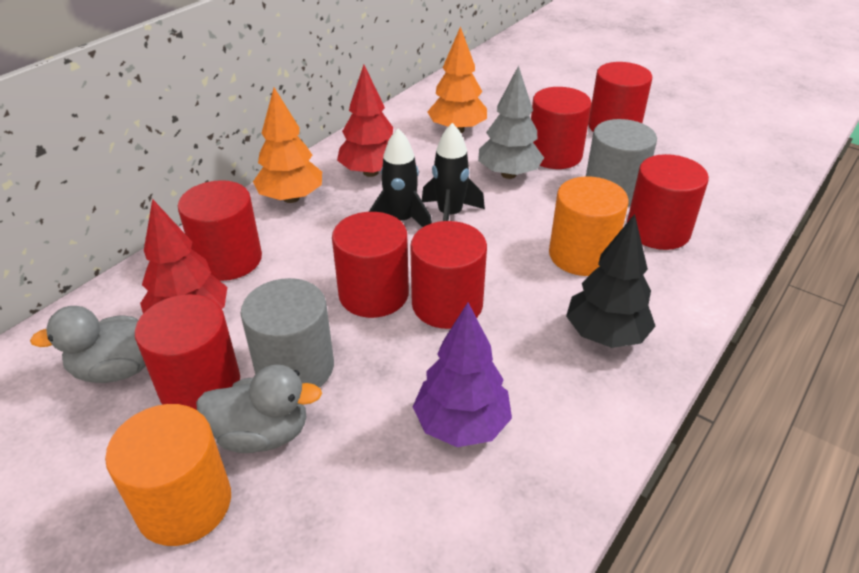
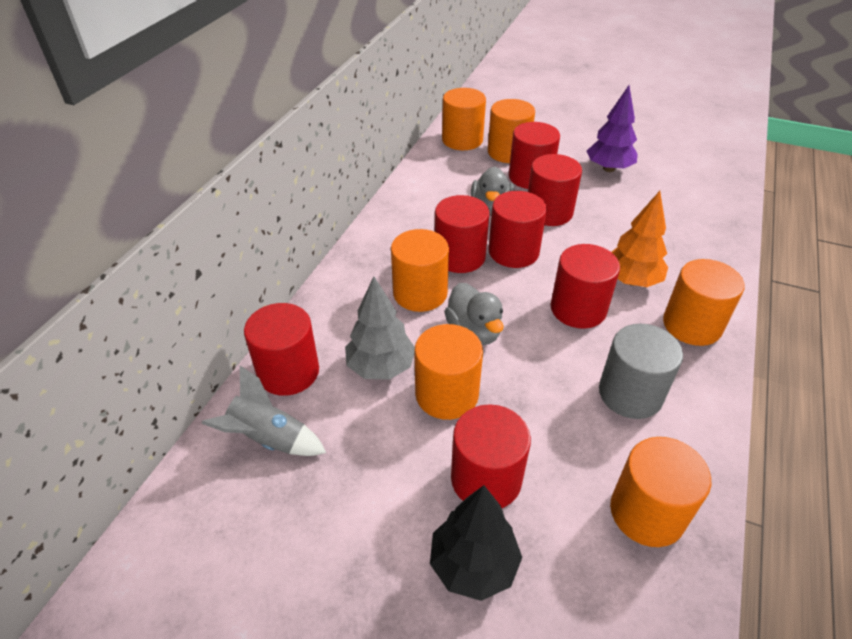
black rocket: 2 -> 0
grey cylinder: 2 -> 1
grey rocket: 0 -> 1
orange cylinder: 2 -> 6
orange tree: 2 -> 1
red tree: 2 -> 0

